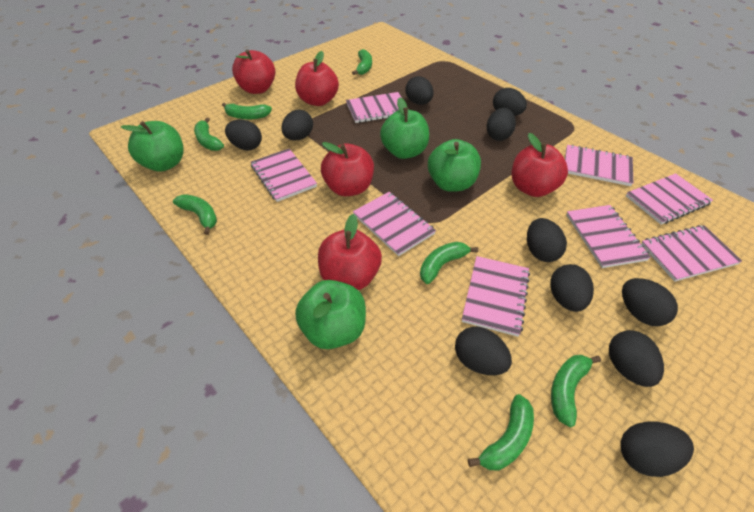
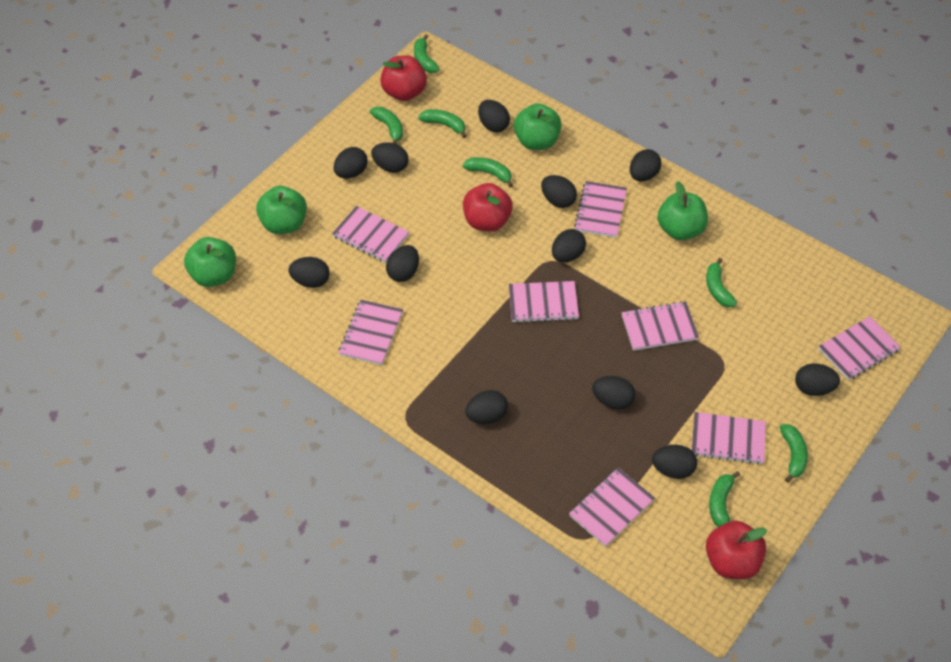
black egg: 11 -> 12
red apple: 5 -> 3

